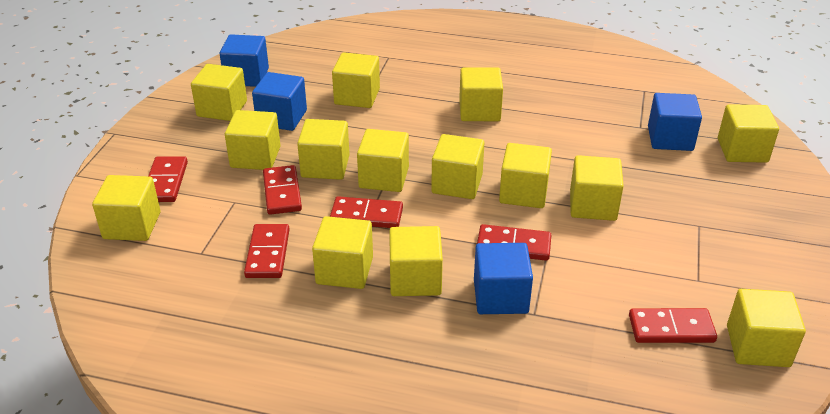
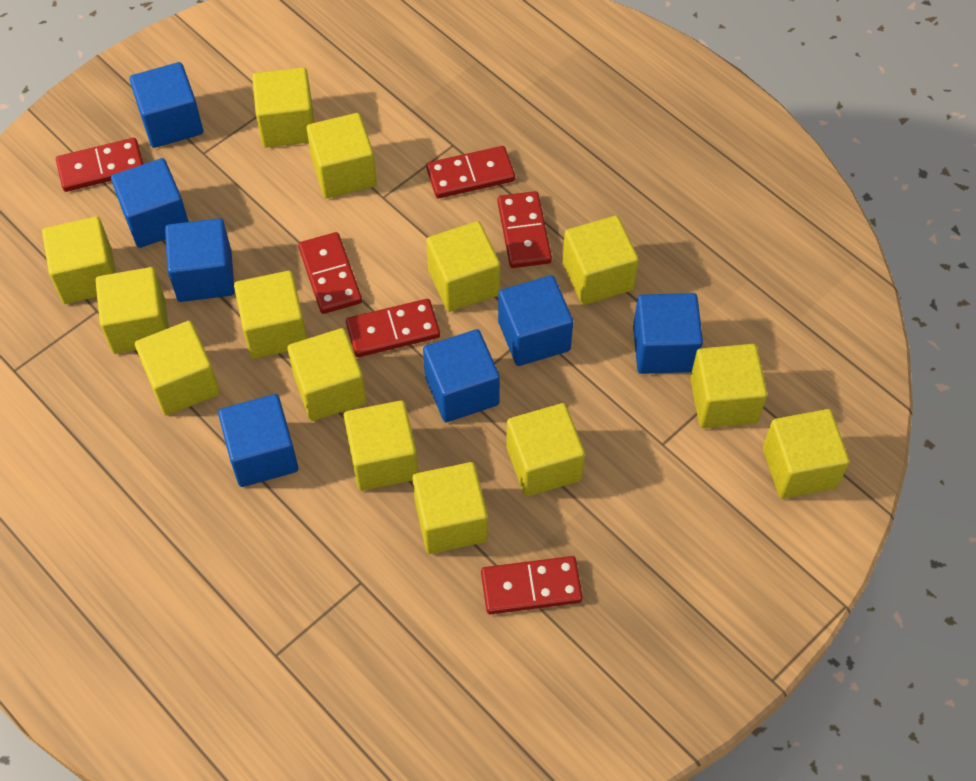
blue cube: 4 -> 7

